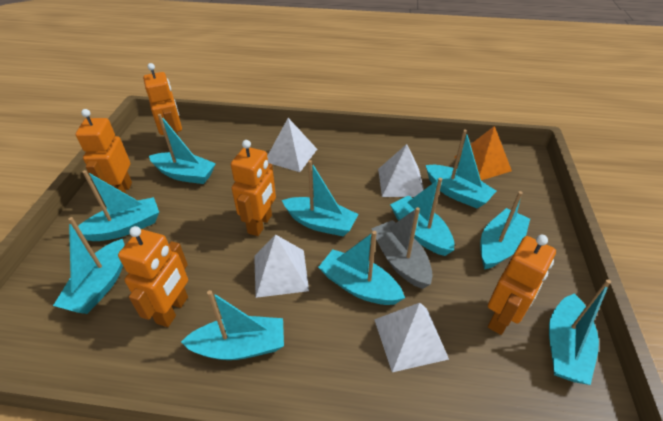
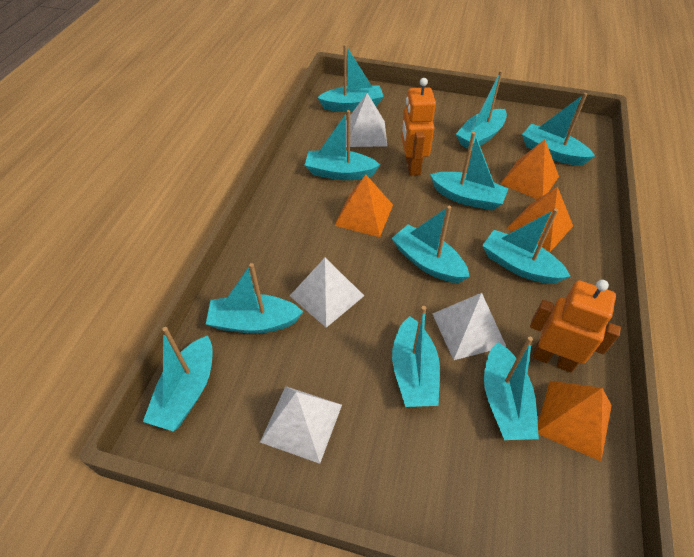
grey boat: 1 -> 0
orange pyramid: 1 -> 4
orange robot: 5 -> 2
turquoise boat: 10 -> 11

